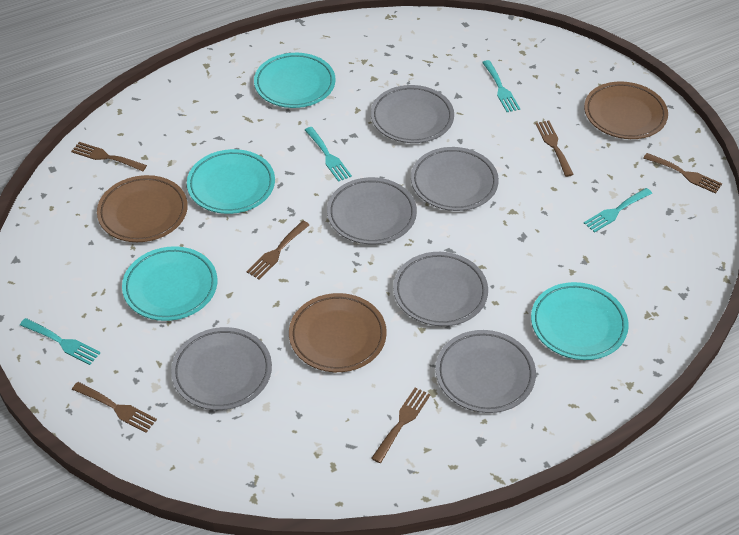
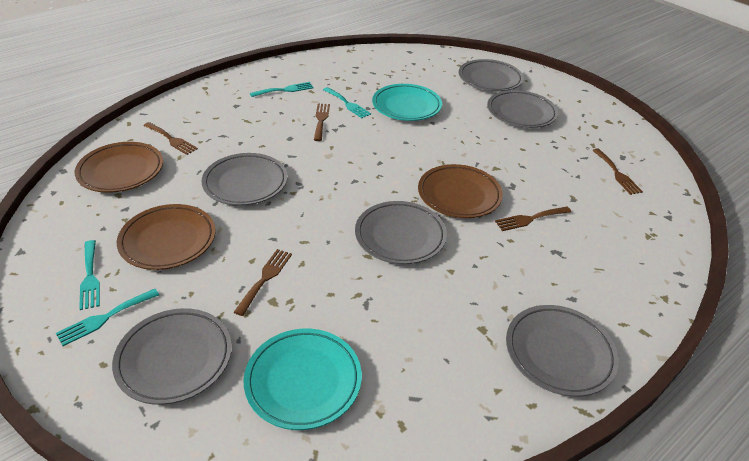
brown fork: 6 -> 5
turquoise plate: 4 -> 2

